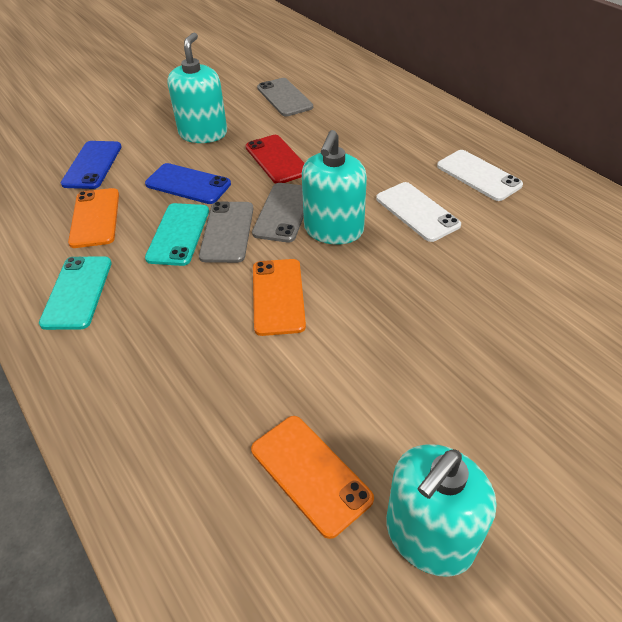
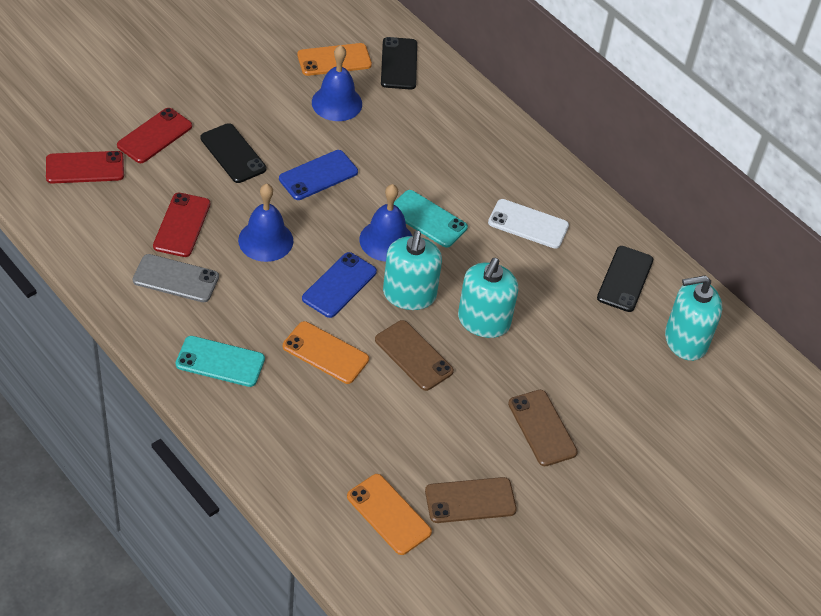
black phone: 0 -> 3
blue bell: 0 -> 3
brown phone: 0 -> 3
grey phone: 3 -> 1
red phone: 1 -> 3
white phone: 2 -> 1

